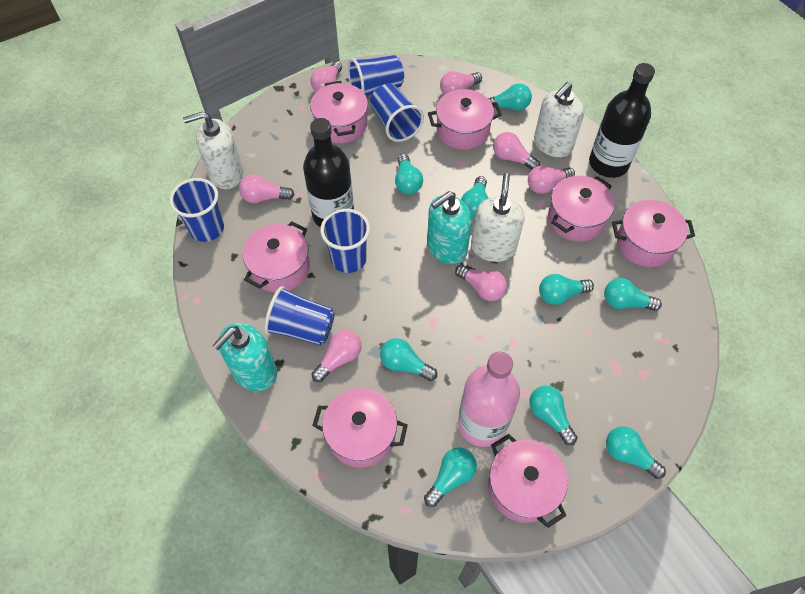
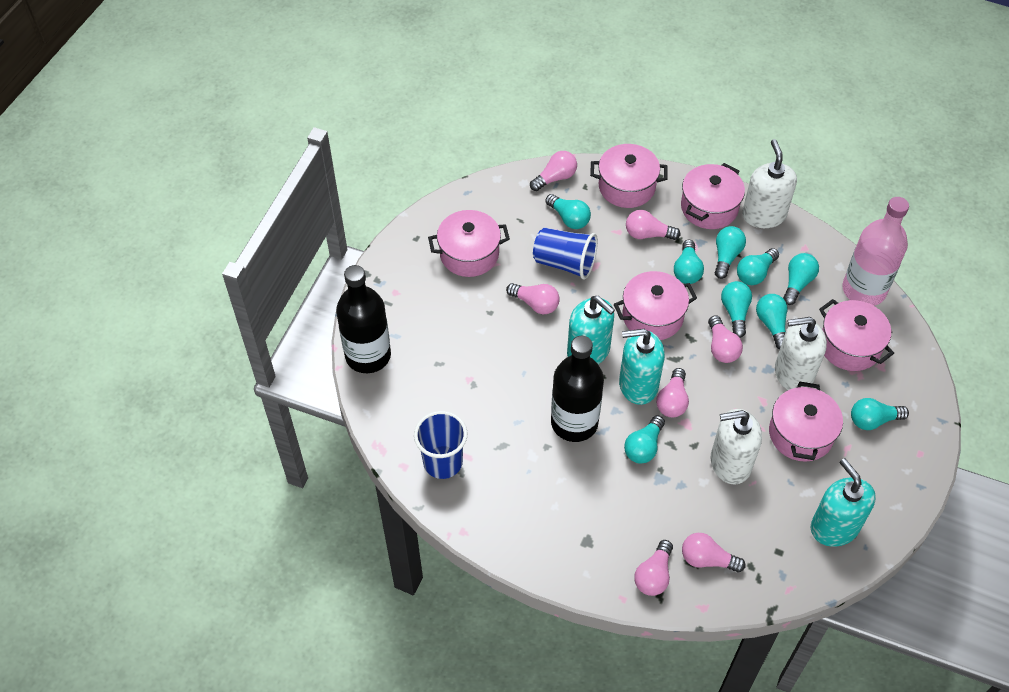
blue cup: 5 -> 2
pink pot: 7 -> 6
turquoise soap dispenser: 2 -> 3

